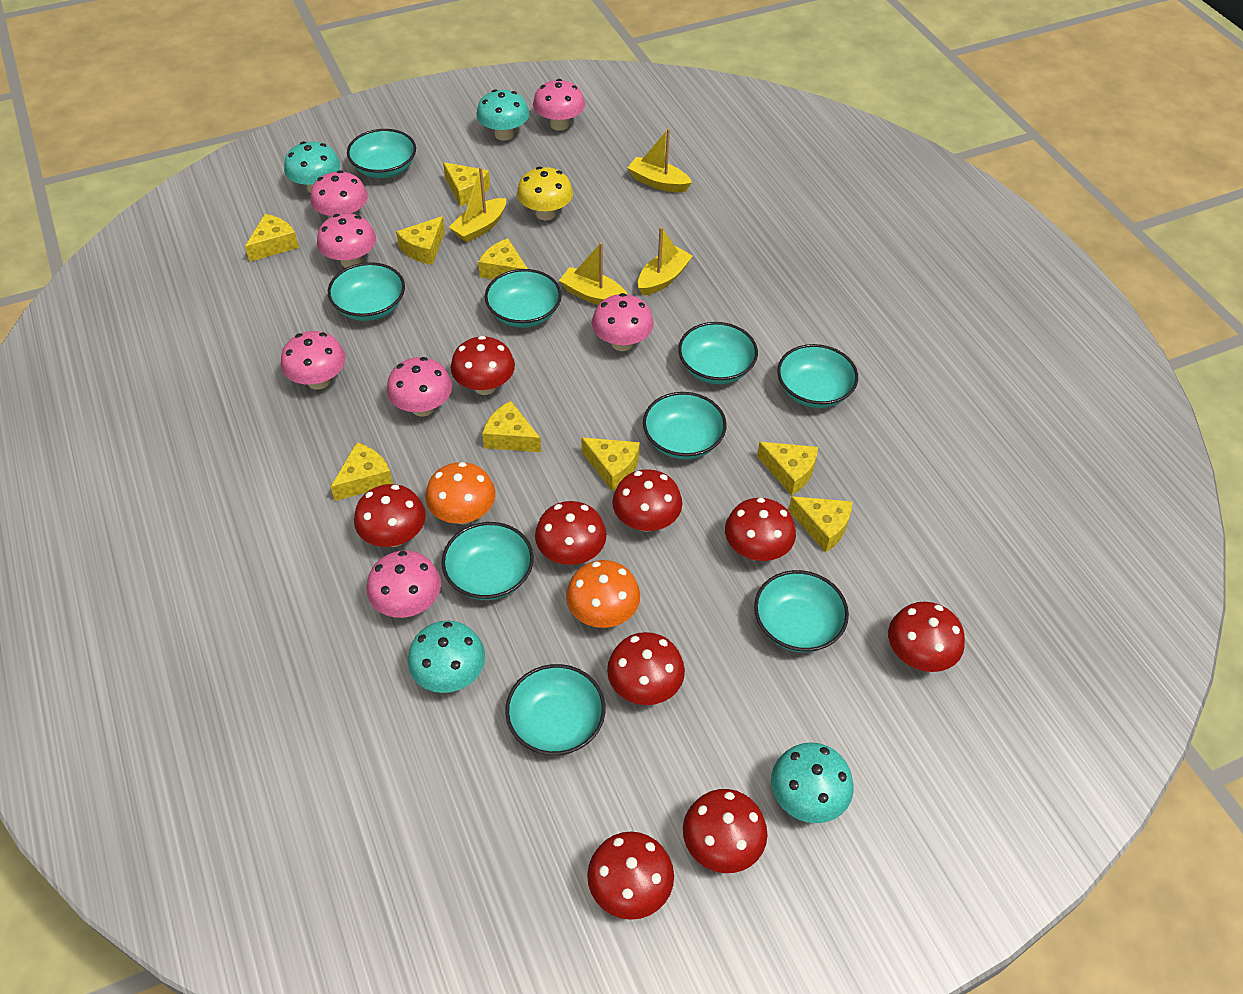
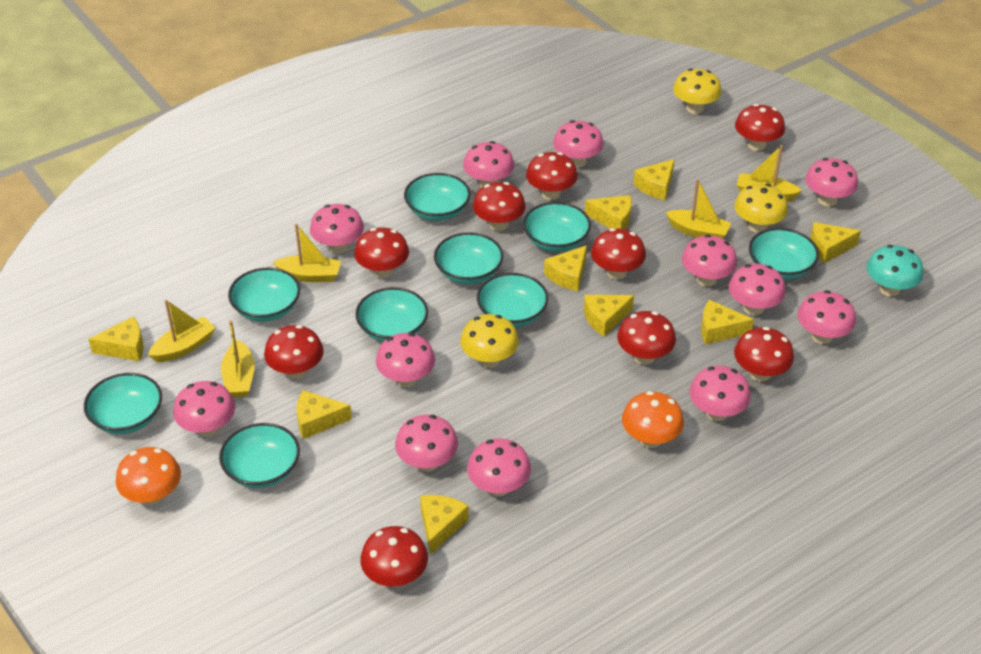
pink mushroom: 7 -> 12
turquoise mushroom: 4 -> 1
yellow boat: 4 -> 5
yellow mushroom: 1 -> 3

